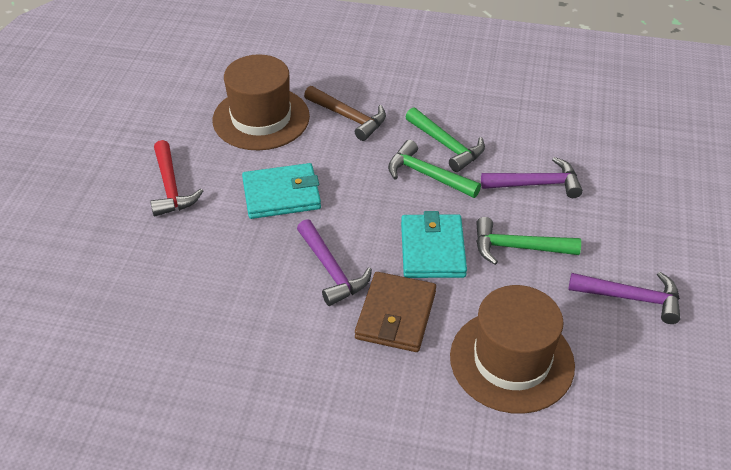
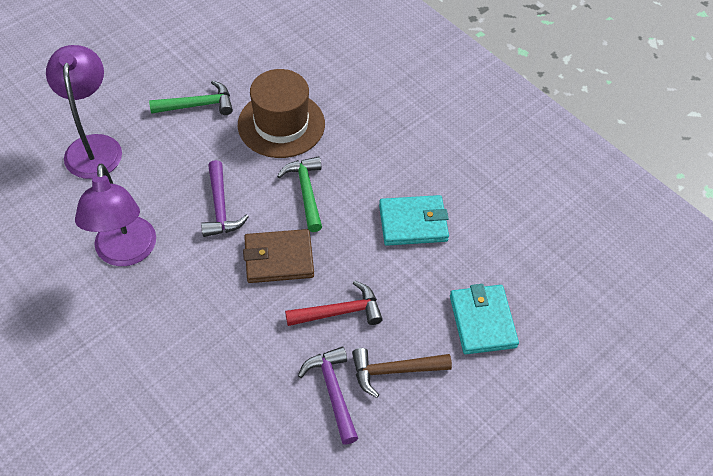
brown hat: 2 -> 1
green hammer: 3 -> 2
purple hammer: 3 -> 2
purple lamp: 0 -> 2

